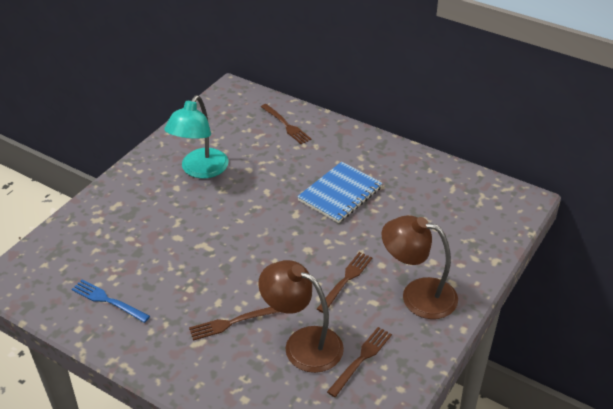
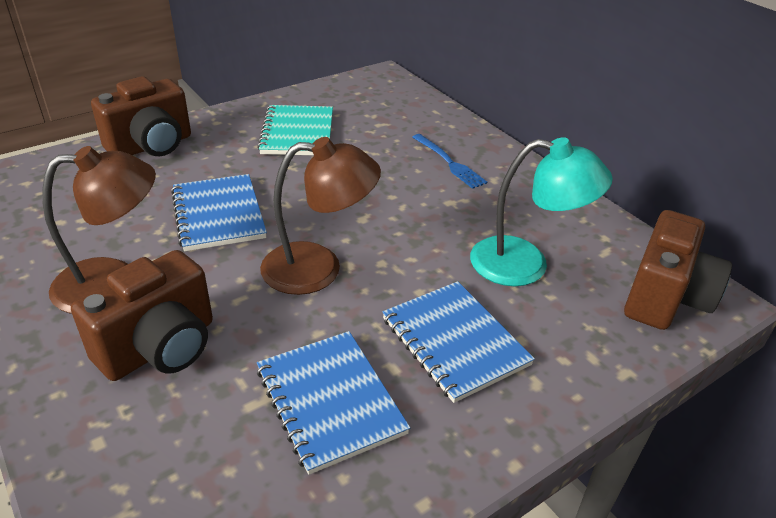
blue notebook: 1 -> 3
brown camera: 0 -> 3
brown fork: 4 -> 0
turquoise notebook: 0 -> 1

